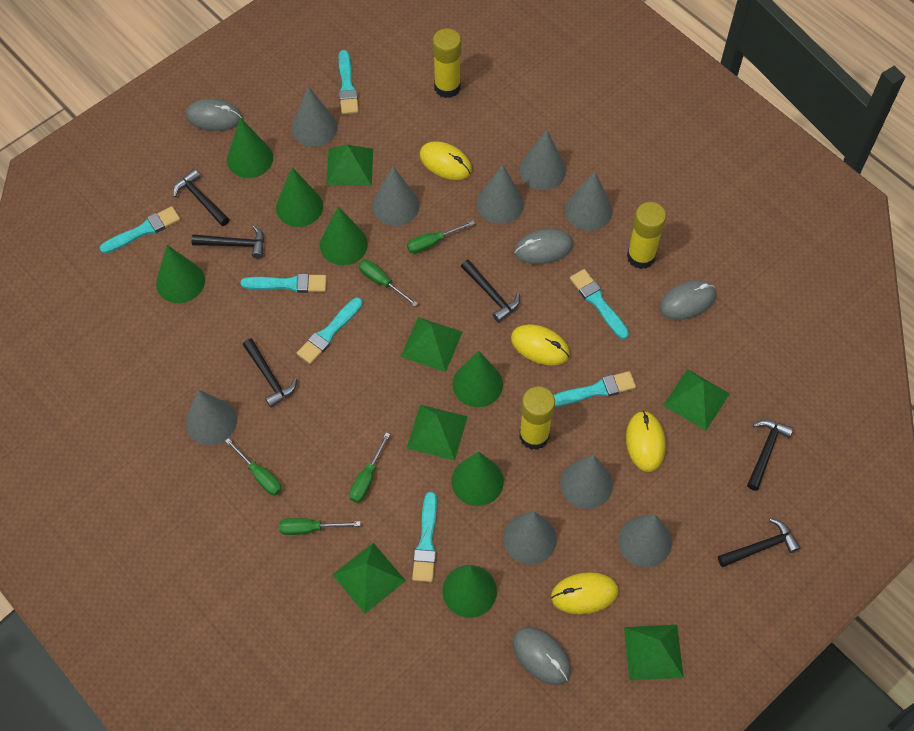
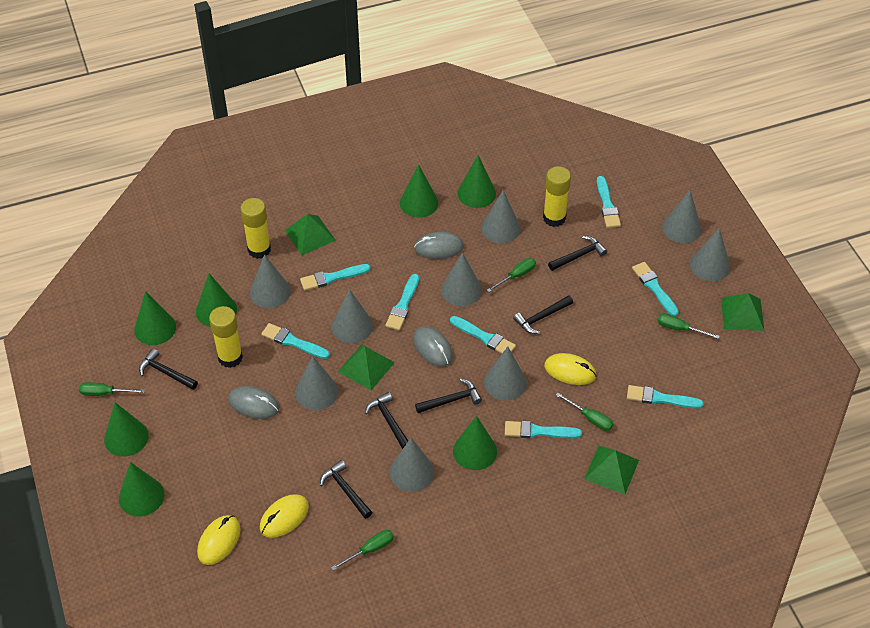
green pyramid: 6 -> 4
grey mouse: 4 -> 3
turquoise brush: 7 -> 8
yellow mouse: 4 -> 3

